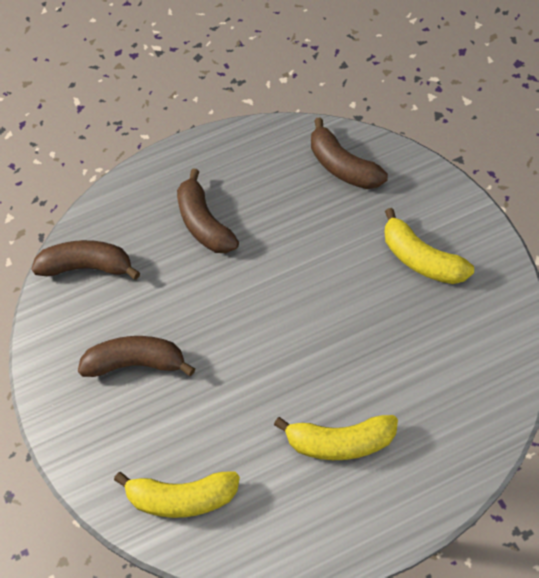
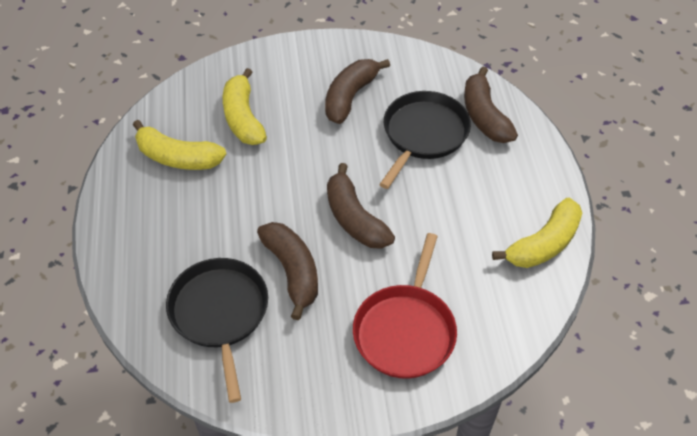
black pan: 0 -> 2
red pan: 0 -> 1

